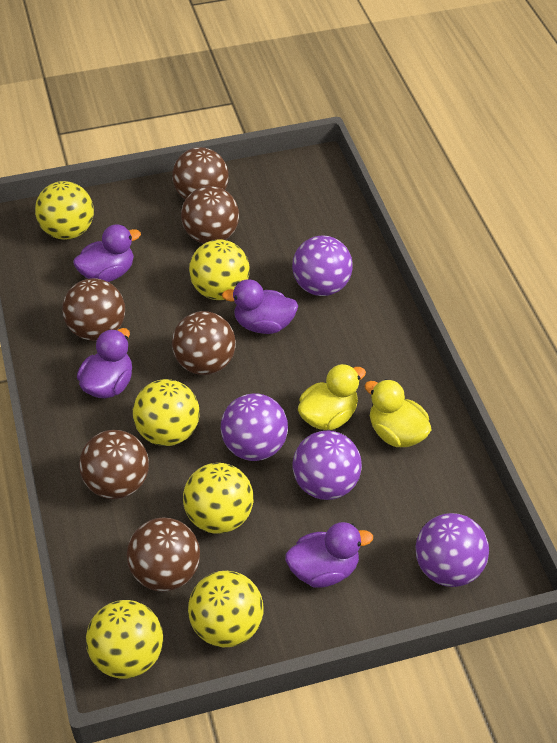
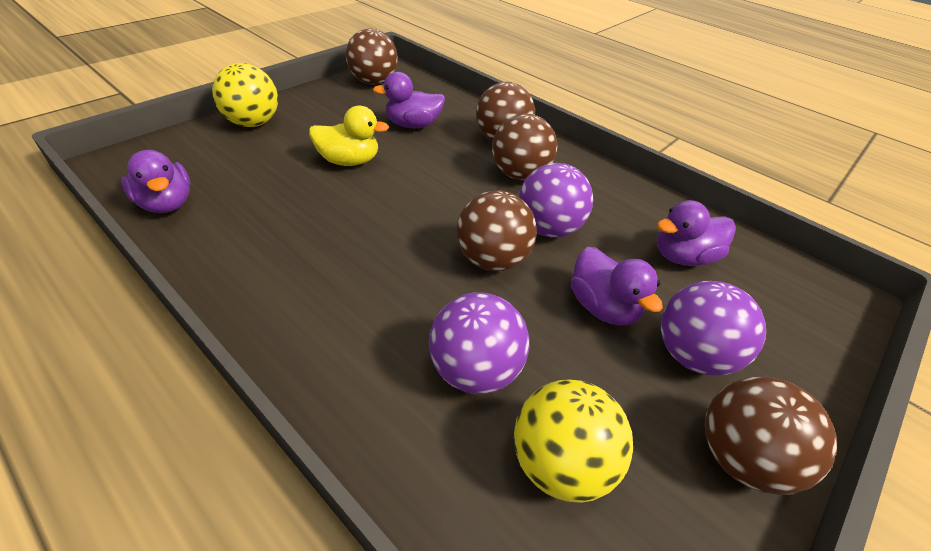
brown ball: 6 -> 5
purple ball: 4 -> 3
yellow ball: 6 -> 2
yellow duck: 2 -> 1

